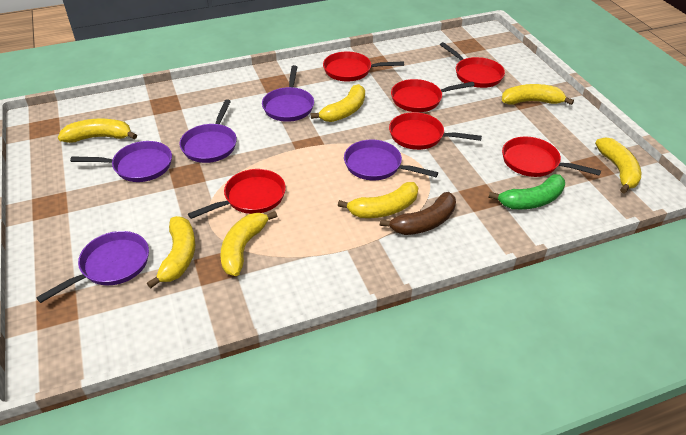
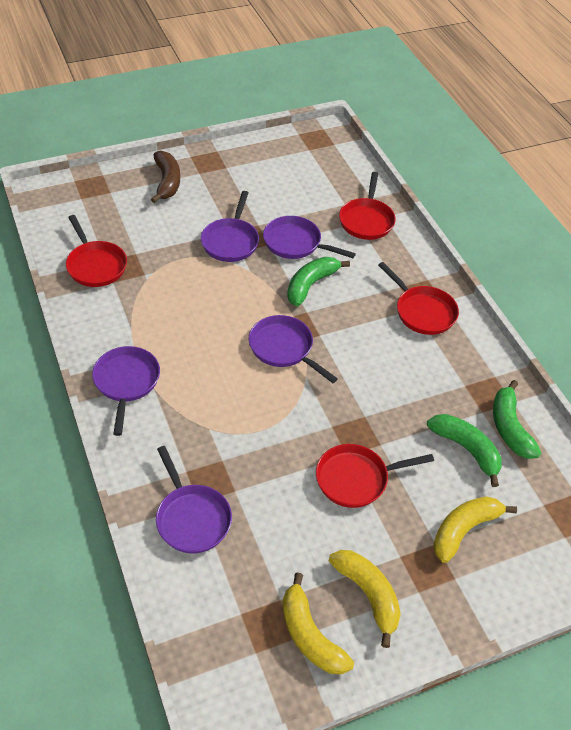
green banana: 1 -> 3
red pan: 6 -> 4
yellow banana: 7 -> 3

